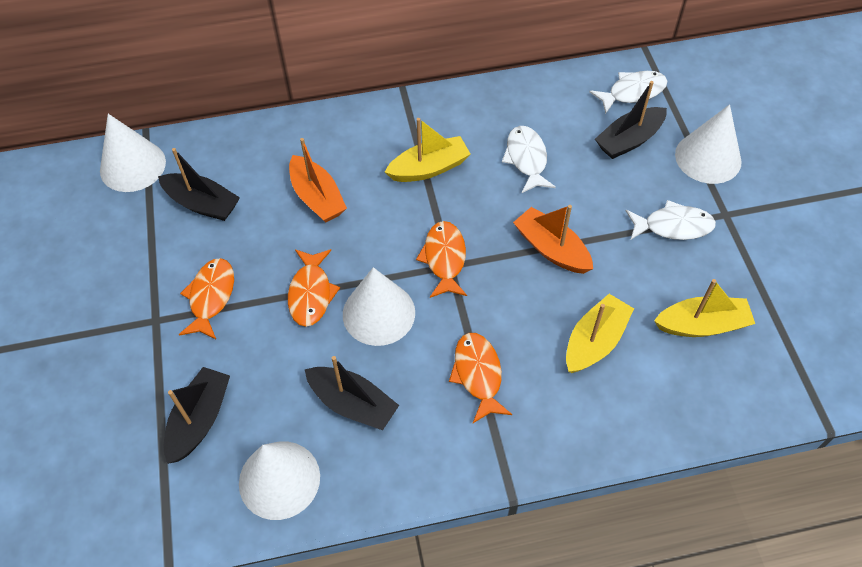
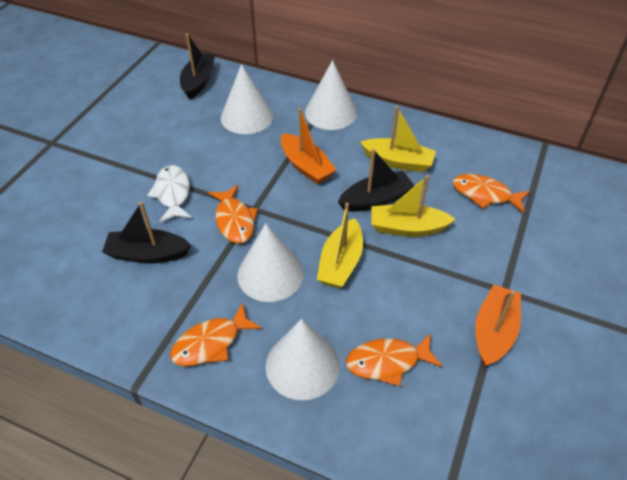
black boat: 4 -> 3
white fish: 3 -> 1

